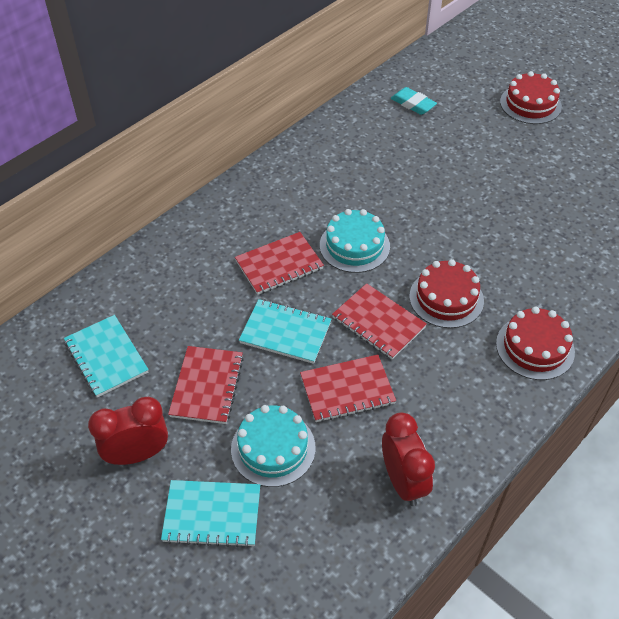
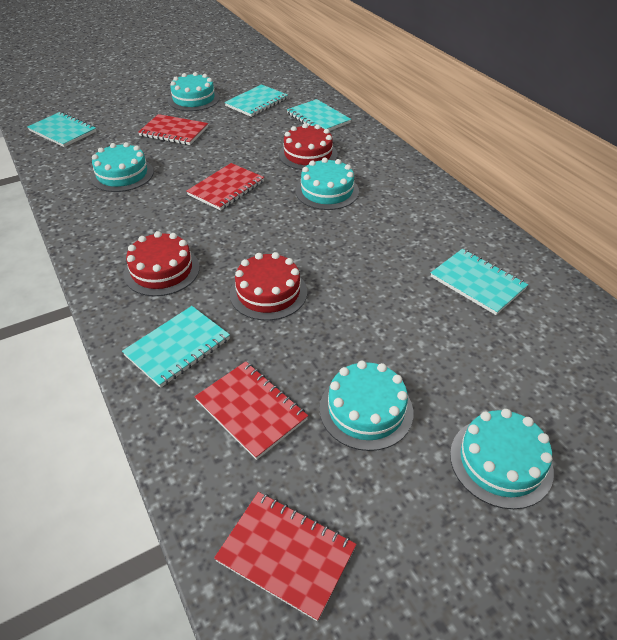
red clock: 2 -> 0
turquoise cake: 2 -> 5
turquoise eraser: 1 -> 0
turquoise notebook: 3 -> 5

